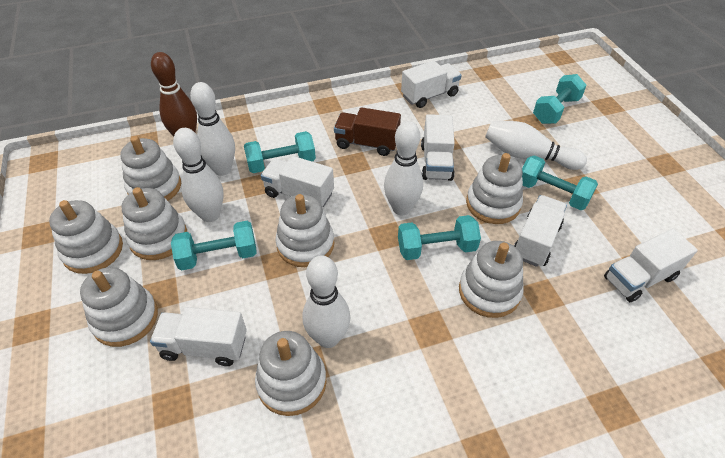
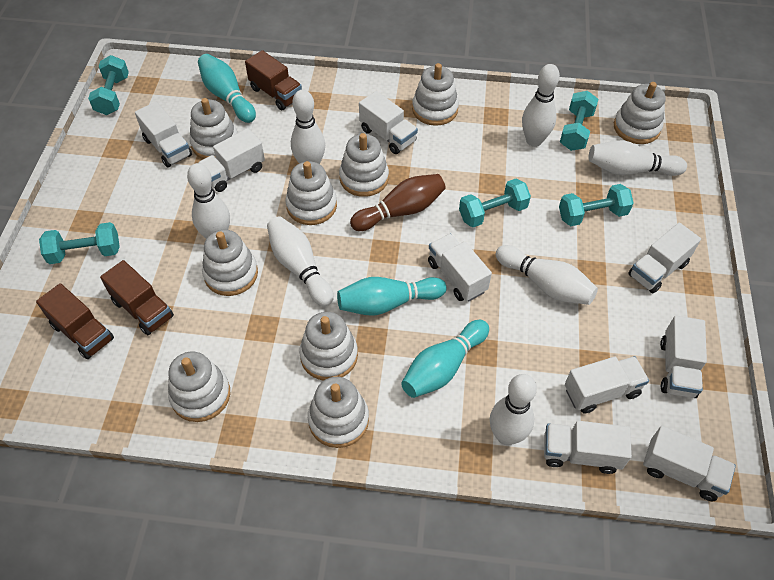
brown truck: 1 -> 3
turquoise bowling pin: 0 -> 3
white bowling pin: 5 -> 7
white stacking toy: 8 -> 9
white truck: 6 -> 9

